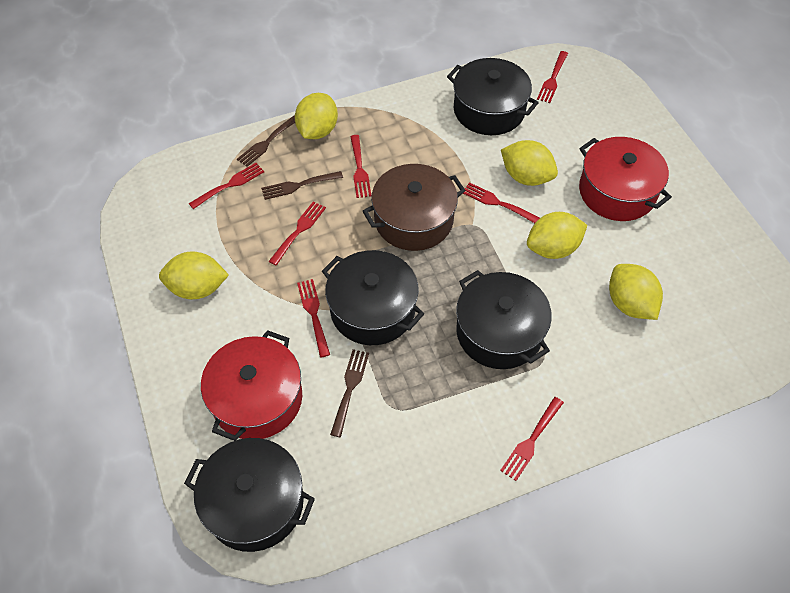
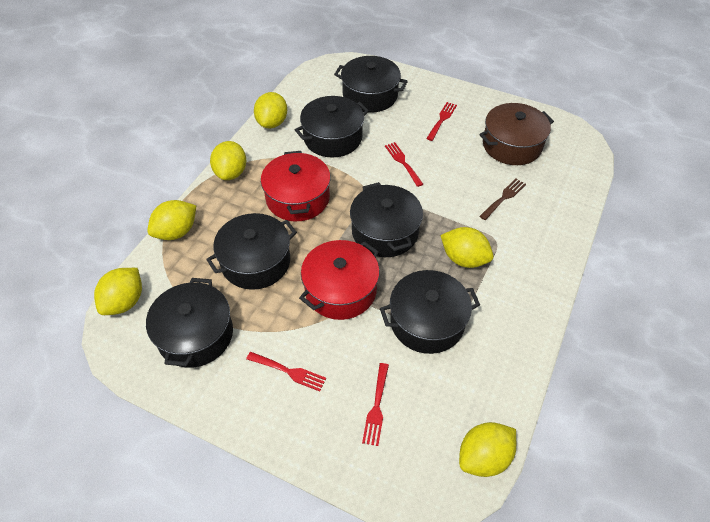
black pot: 4 -> 6
brown fork: 3 -> 1
red fork: 7 -> 4
yellow lemon: 5 -> 6

